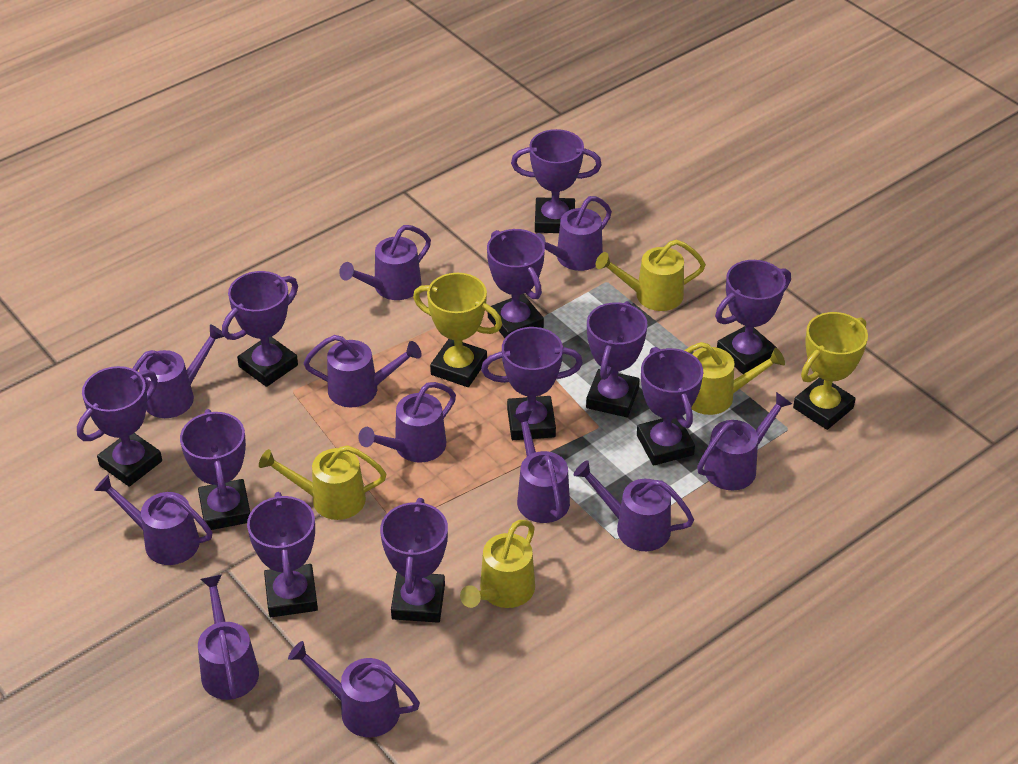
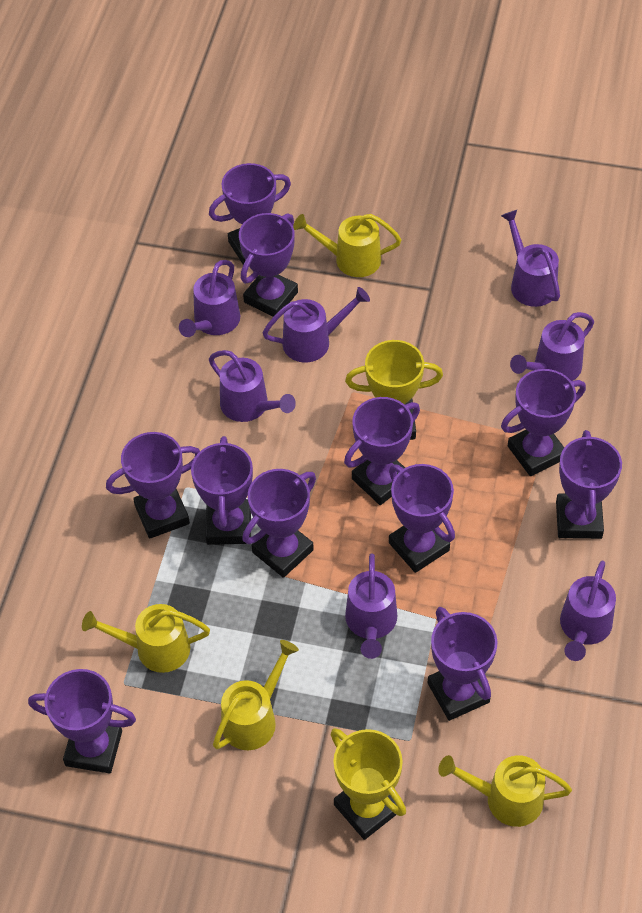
purple watering can: 11 -> 7

